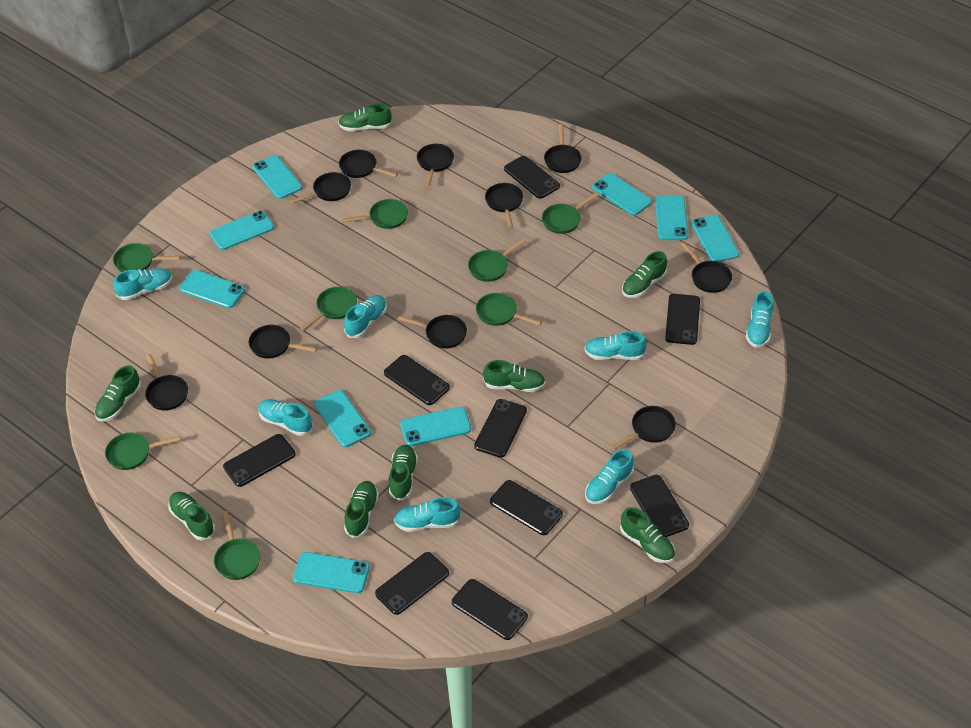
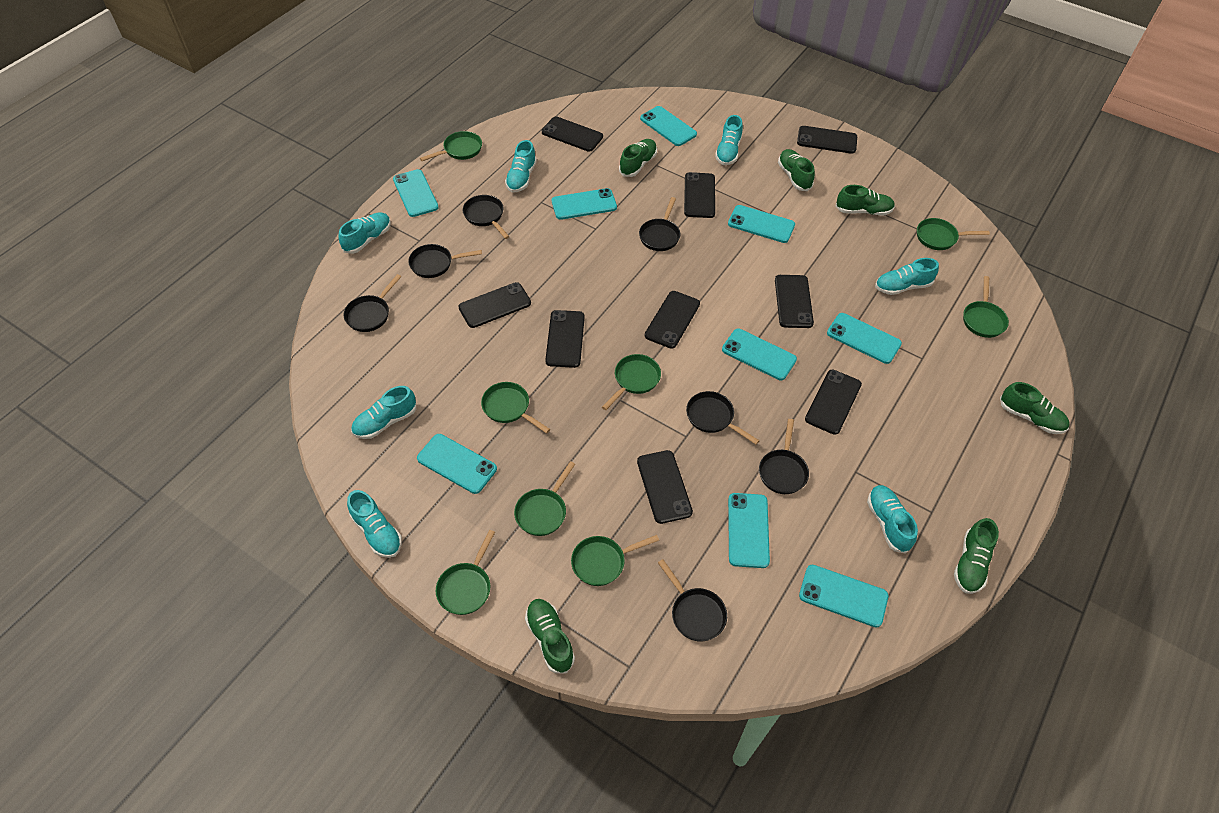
black pan: 10 -> 7
green shoe: 8 -> 6

